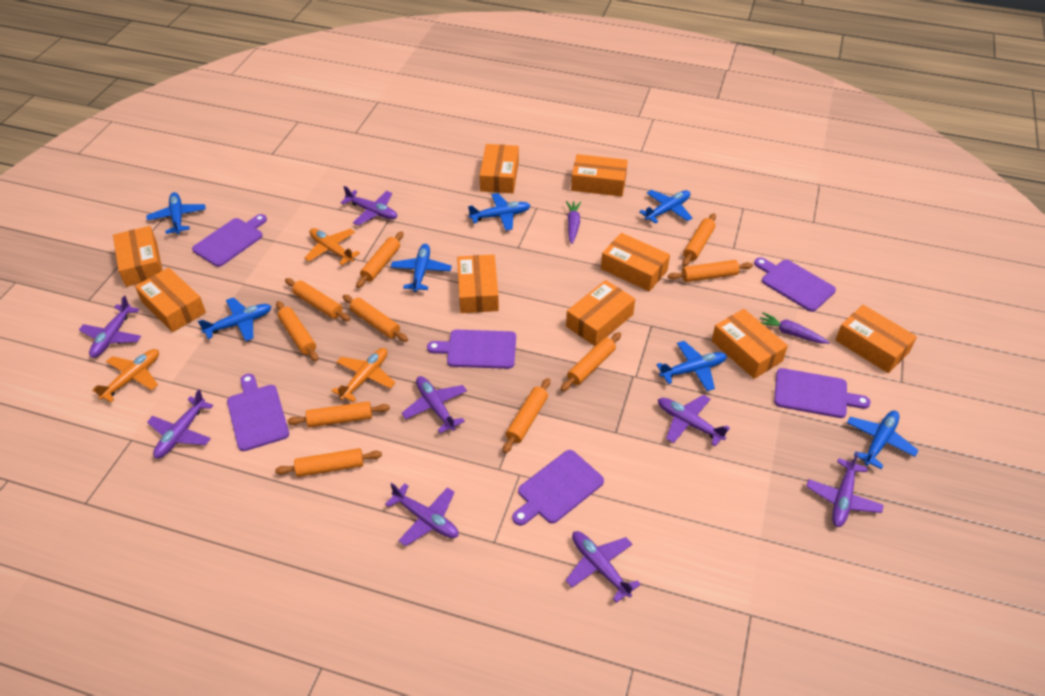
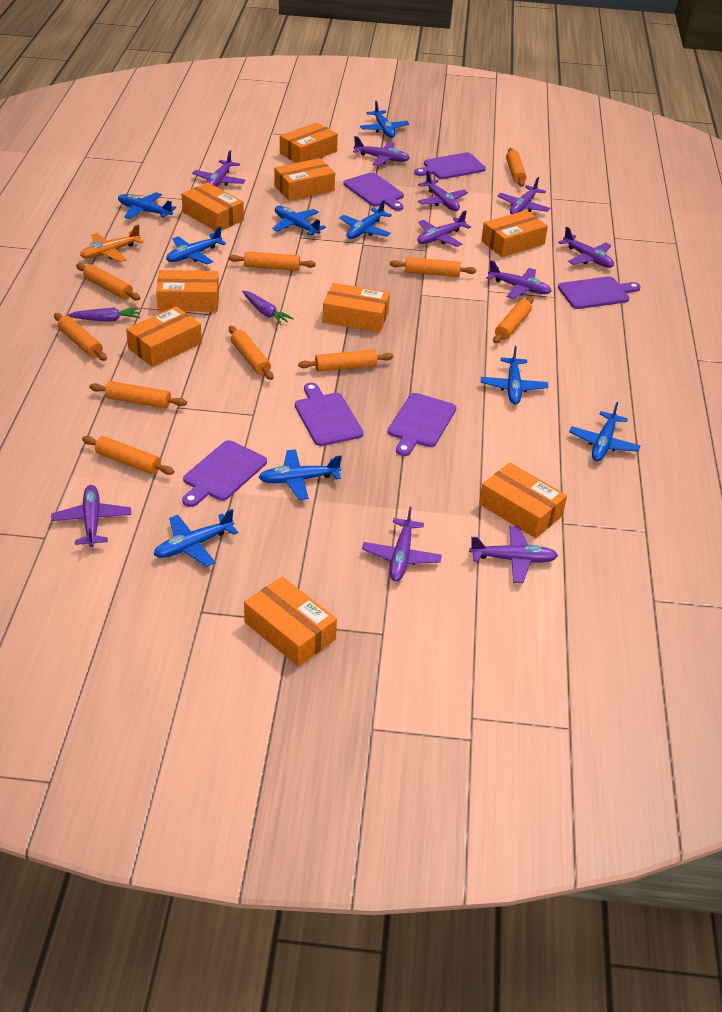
blue plane: 7 -> 9
orange plane: 3 -> 1
purple plane: 8 -> 10

